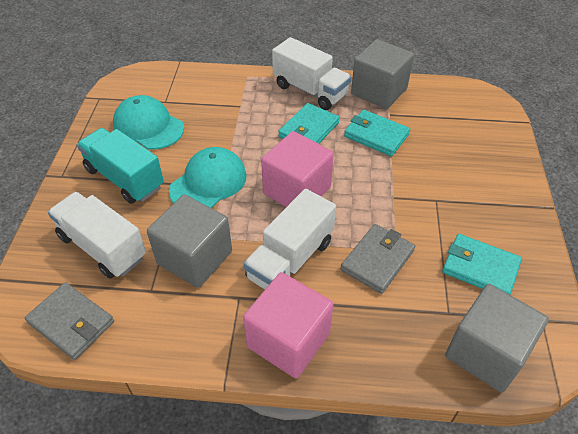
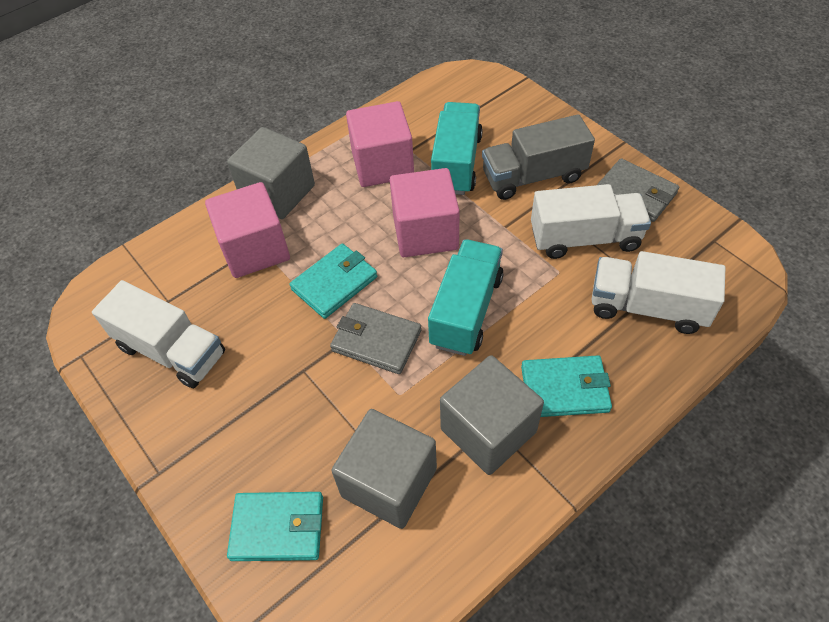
grey truck: 0 -> 1
pink cube: 2 -> 3
turquoise cap: 2 -> 0
turquoise truck: 1 -> 2

